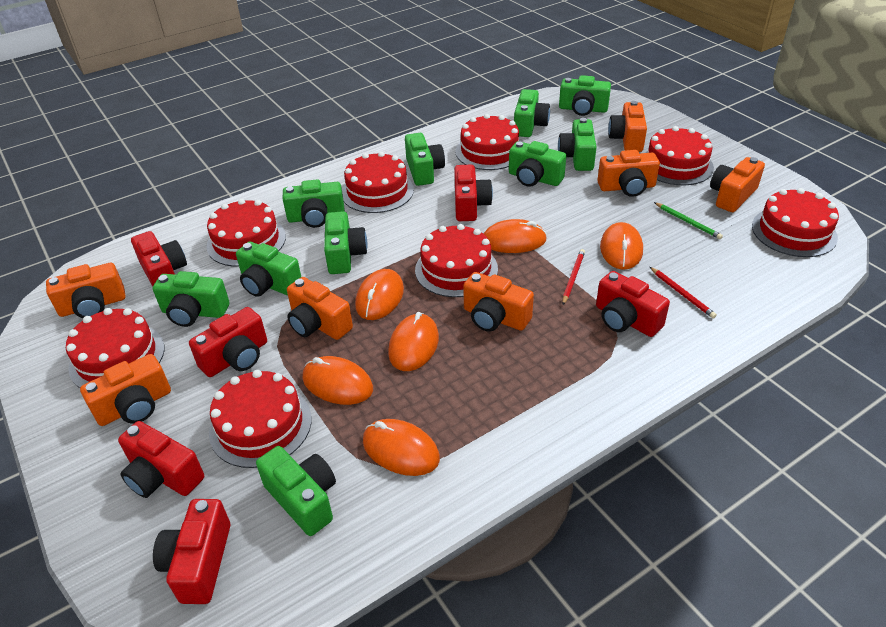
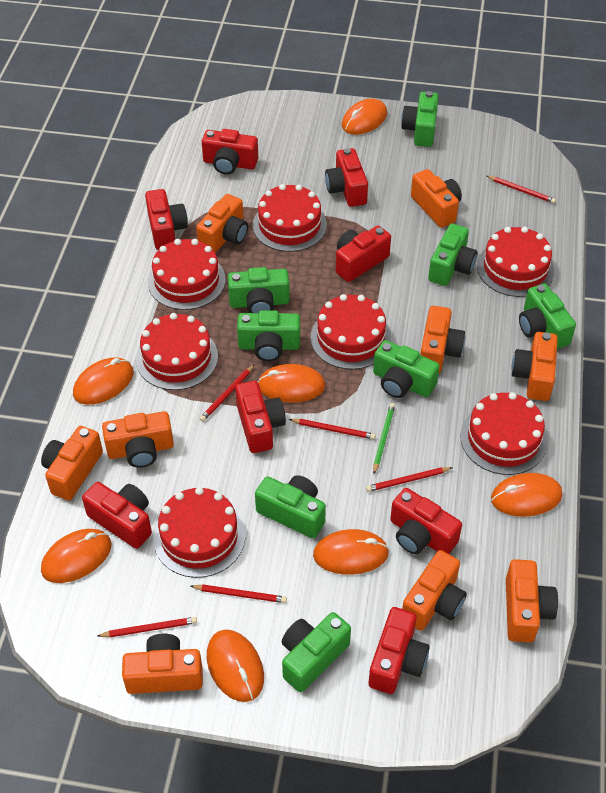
green camera: 10 -> 8
orange camera: 7 -> 9
orange mouse: 6 -> 7
red cake: 8 -> 7
red camera: 6 -> 8
red pencil: 2 -> 6

